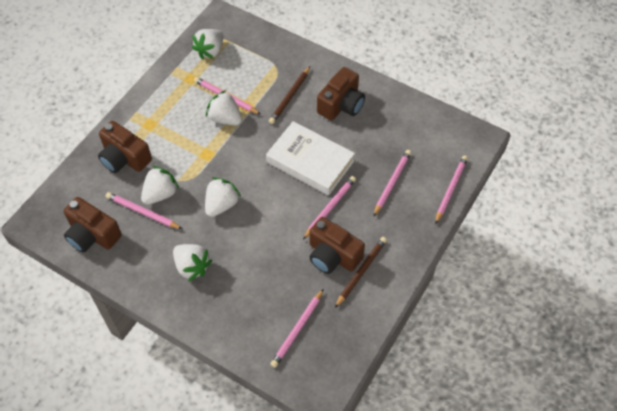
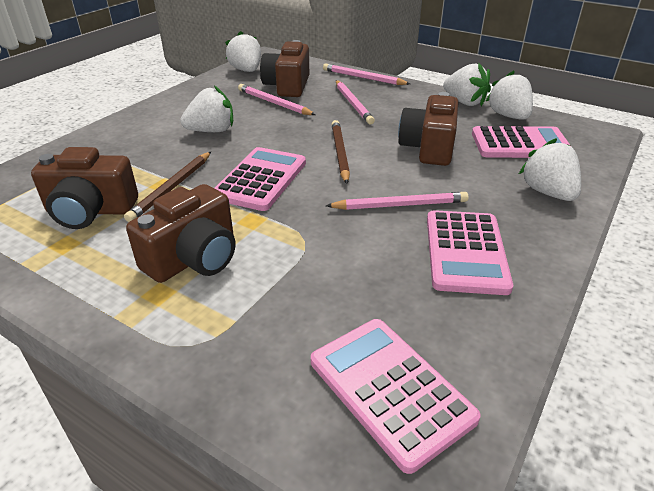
pink calculator: 0 -> 4
pink pencil: 6 -> 4
white book: 1 -> 0

